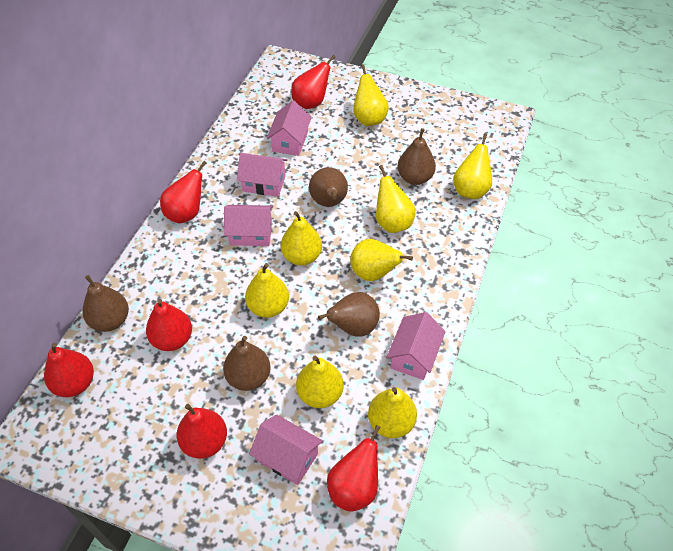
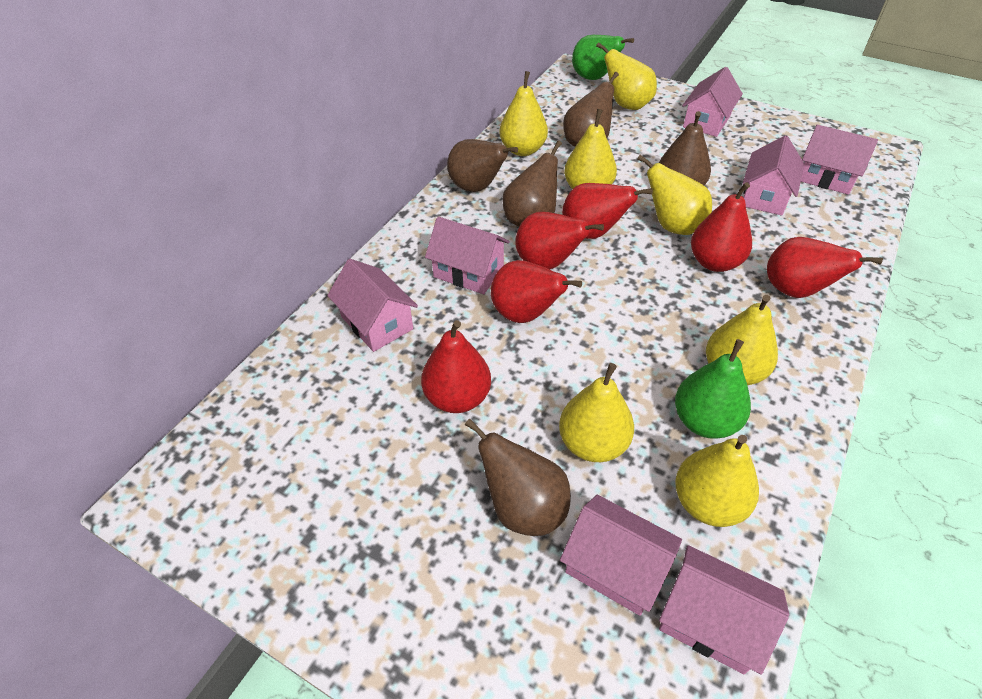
green pear: 0 -> 2
pink house: 5 -> 7
yellow pear: 8 -> 7

